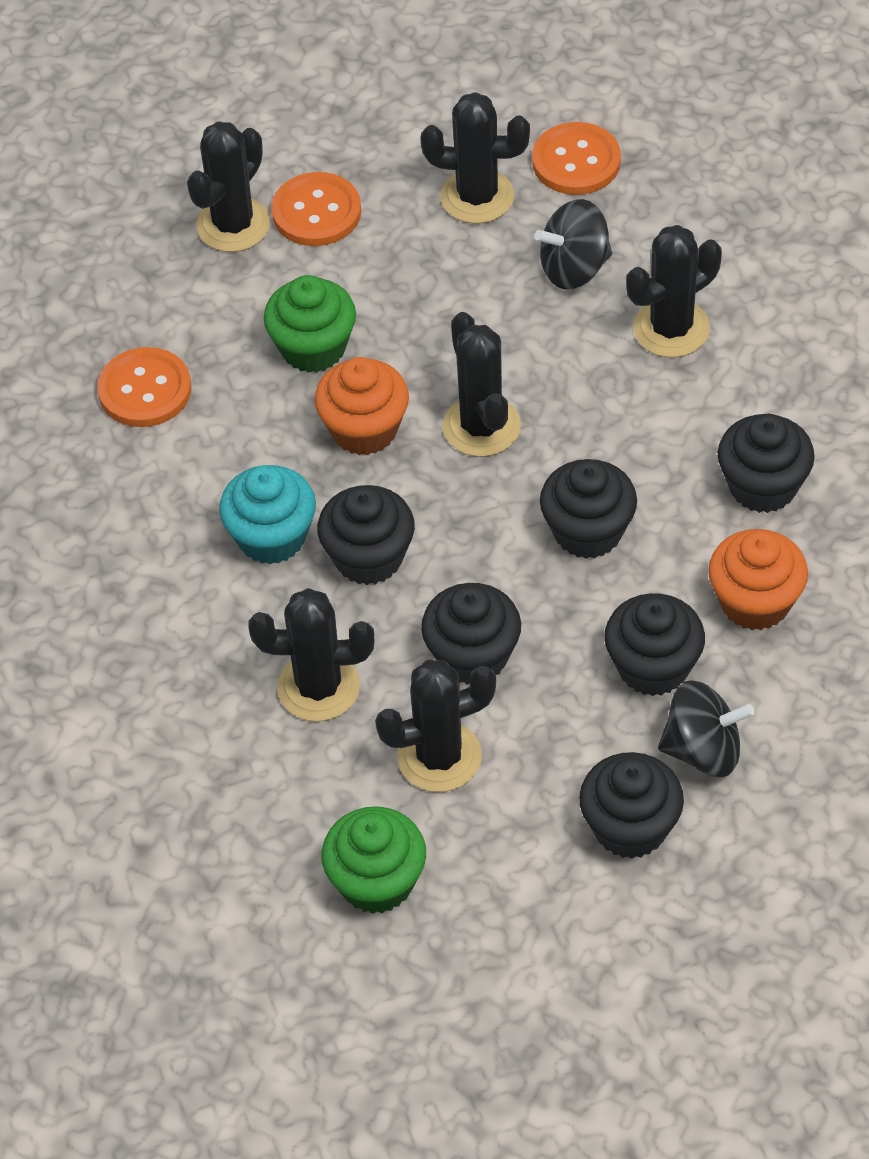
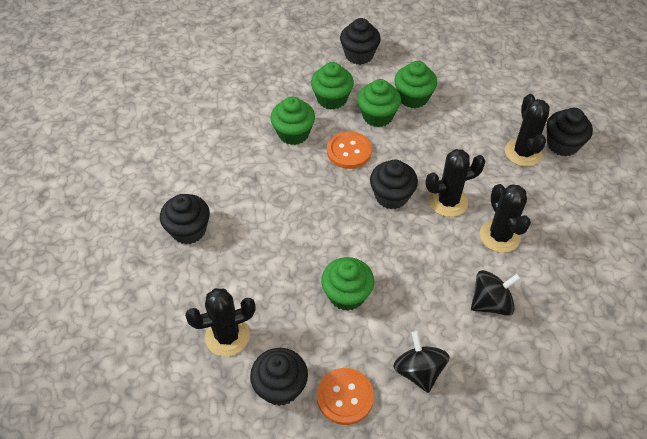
black cactus: 6 -> 4
black cupcake: 6 -> 5
green cupcake: 2 -> 5
orange button: 3 -> 2
orange cupcake: 2 -> 0
turquoise cupcake: 1 -> 0

